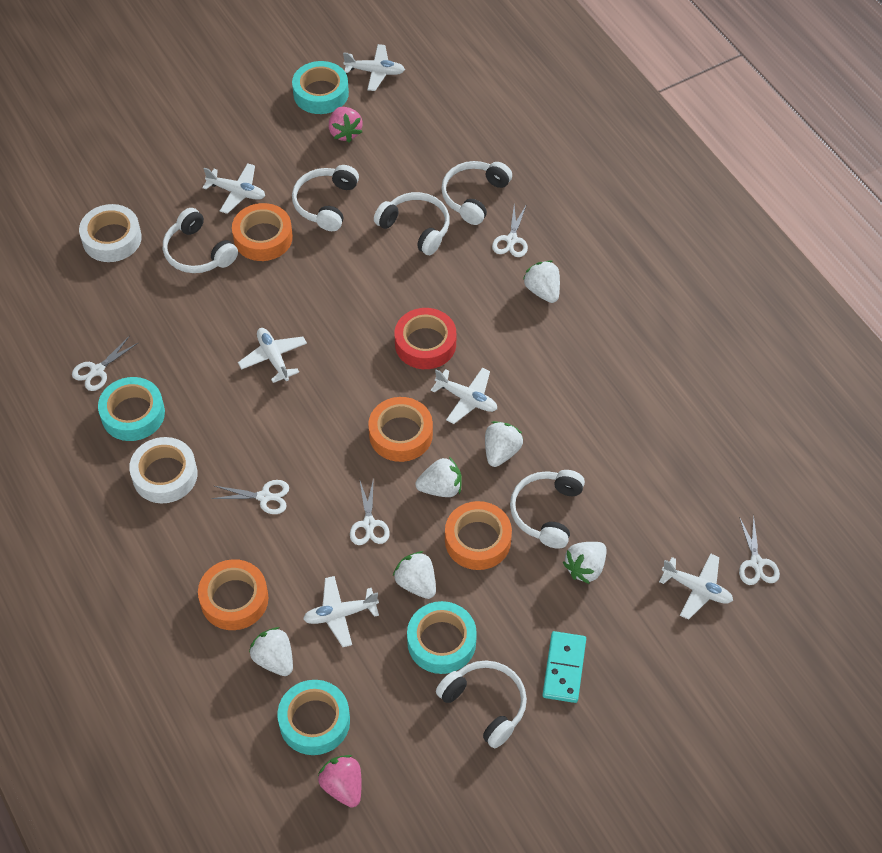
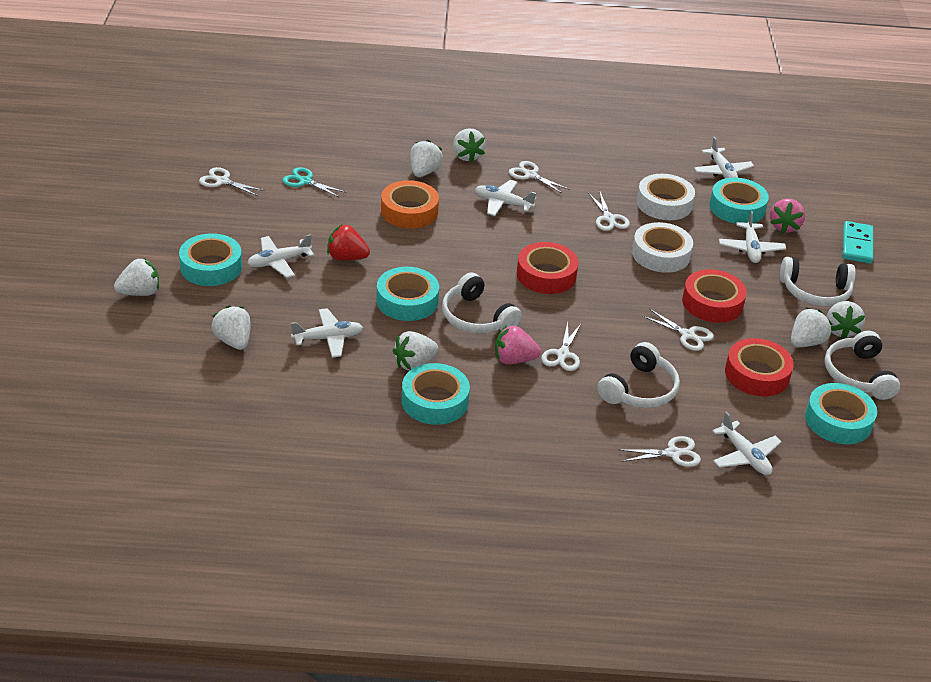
orange tape: 4 -> 1
red strawberry: 0 -> 1
red tape: 1 -> 3
turquoise scissors: 0 -> 1
turquoise tape: 4 -> 5
white headphones: 6 -> 4
white scissors: 5 -> 6
white strawberry: 6 -> 7

